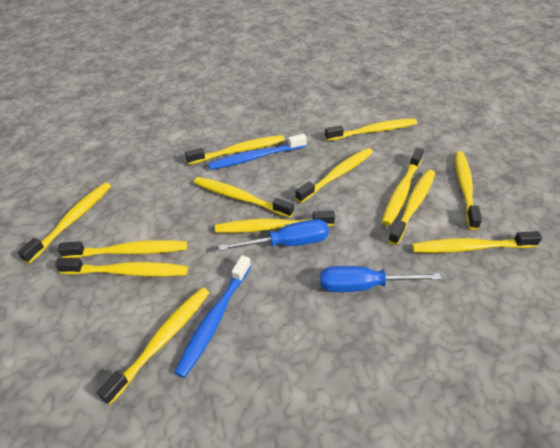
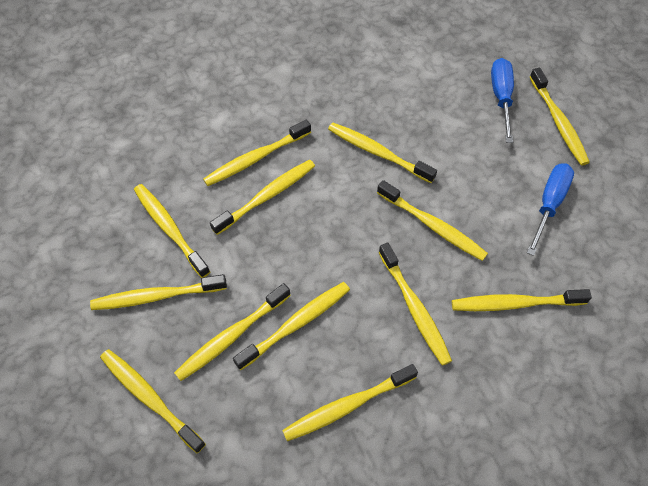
blue toothbrush: 2 -> 0

